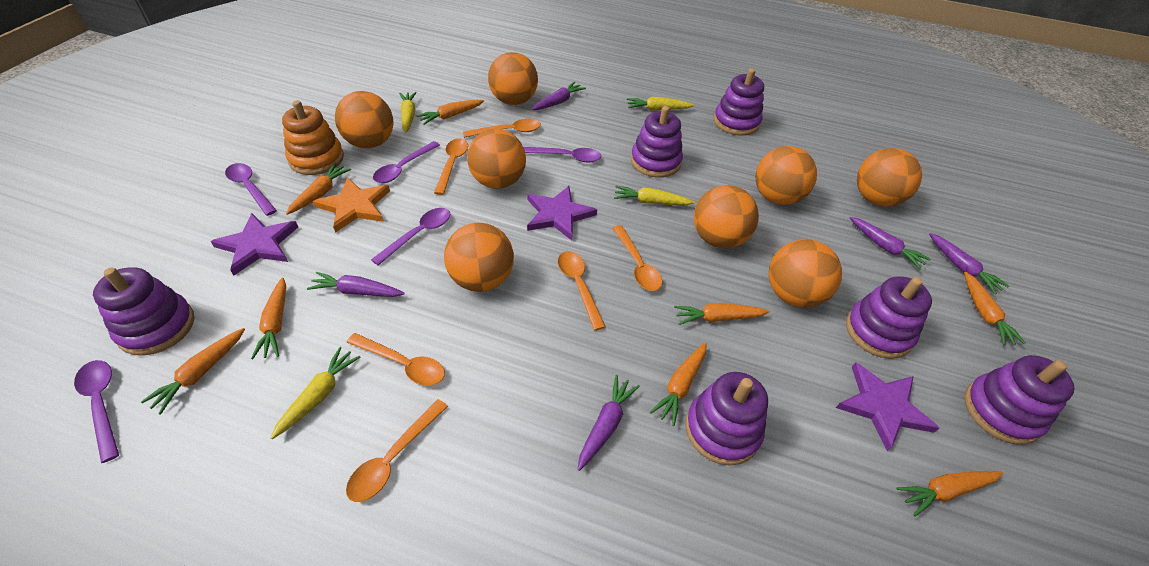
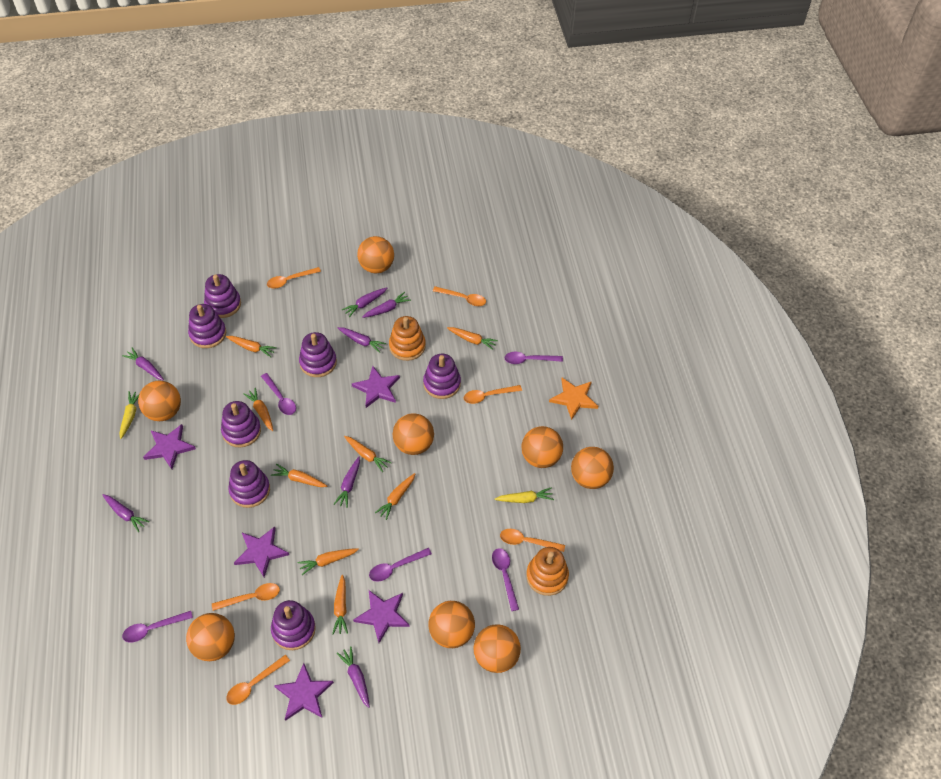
orange stacking toy: 1 -> 2
purple carrot: 5 -> 7
purple stacking toy: 6 -> 7
purple star: 3 -> 5
yellow carrot: 4 -> 2

